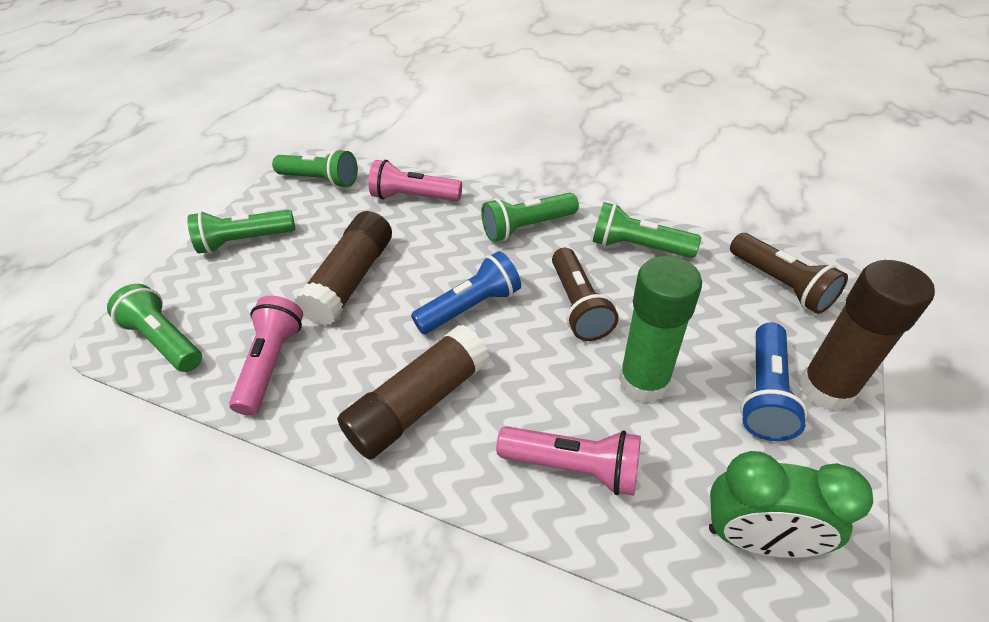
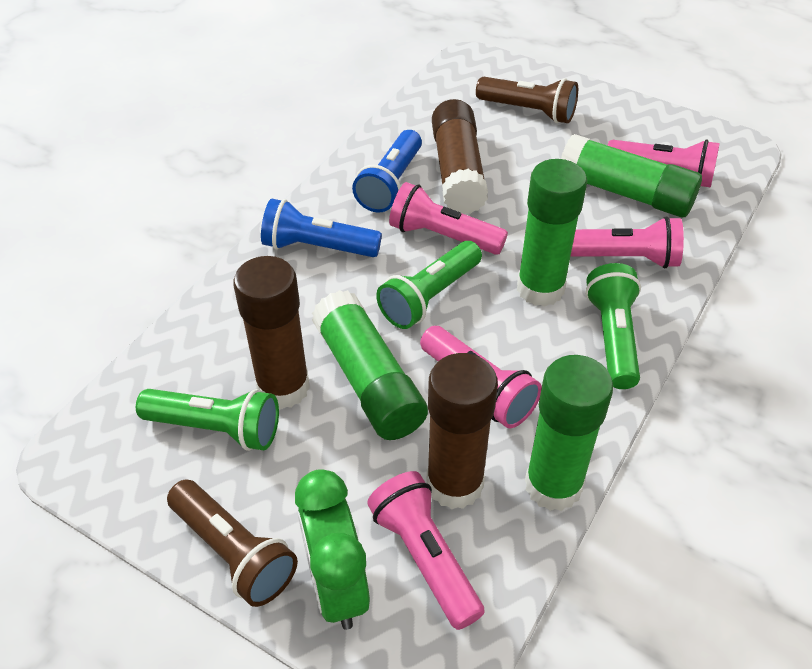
green flashlight: 5 -> 3
green glue stick: 1 -> 4
pink flashlight: 3 -> 5

